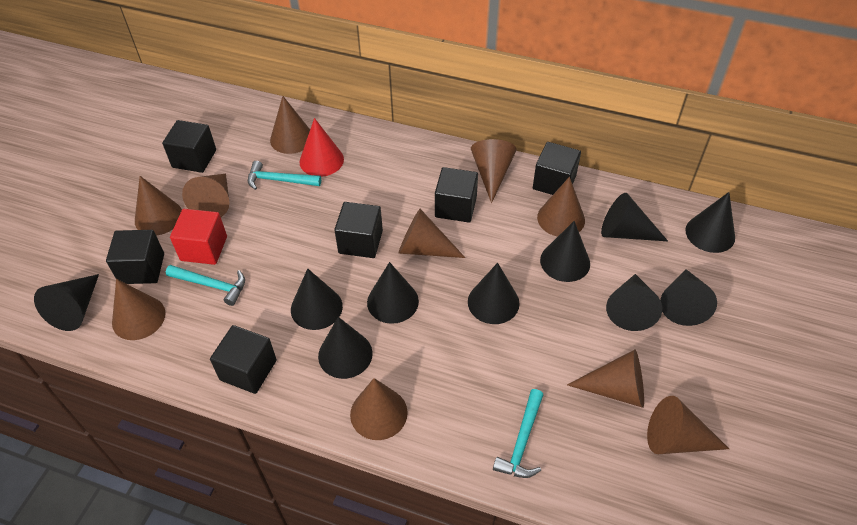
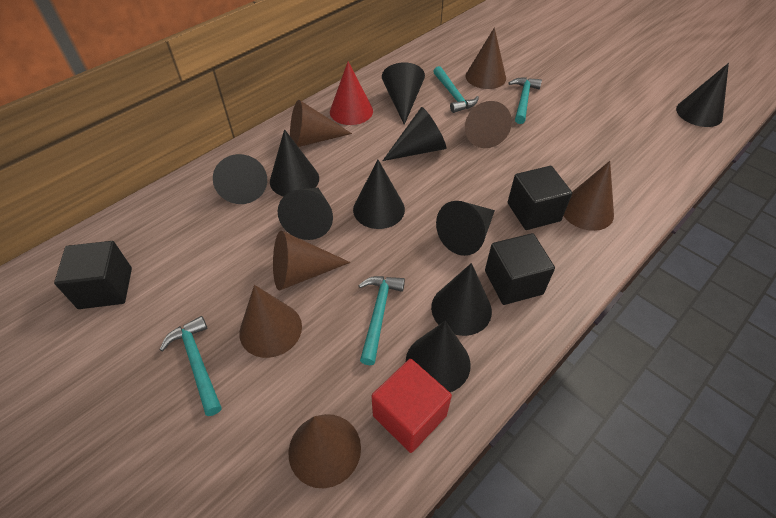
black cube: 6 -> 3
brown cone: 10 -> 7
turquoise hammer: 3 -> 4

